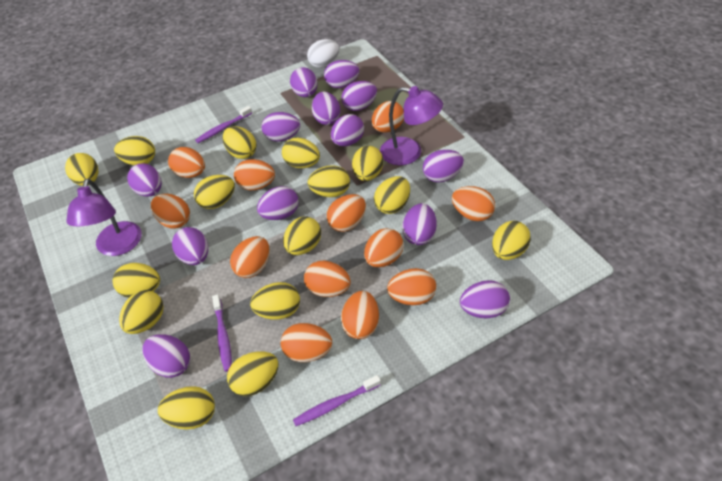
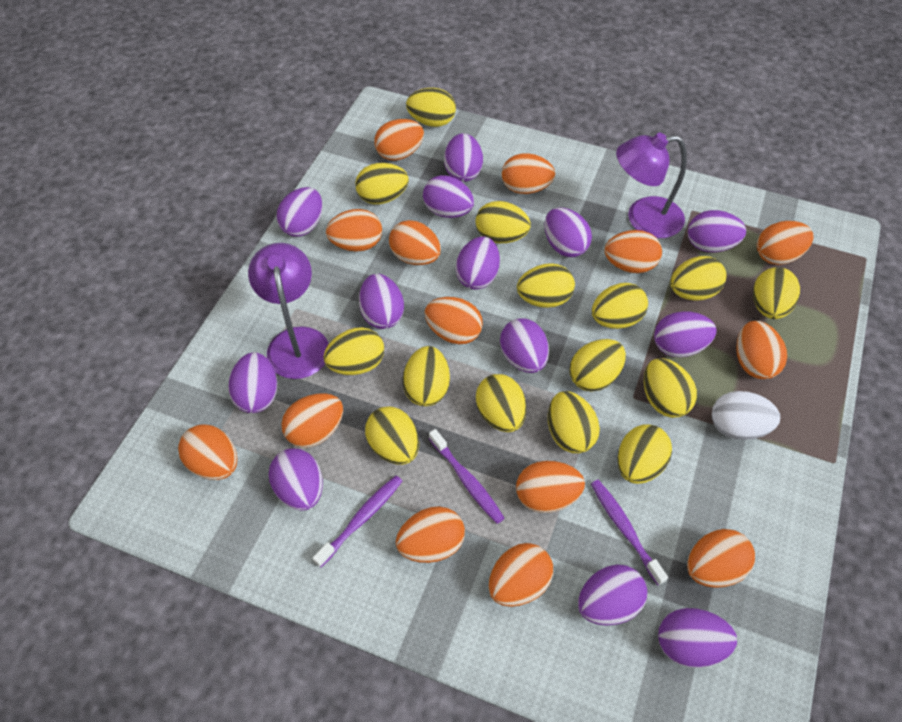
orange egg: 12 -> 14

